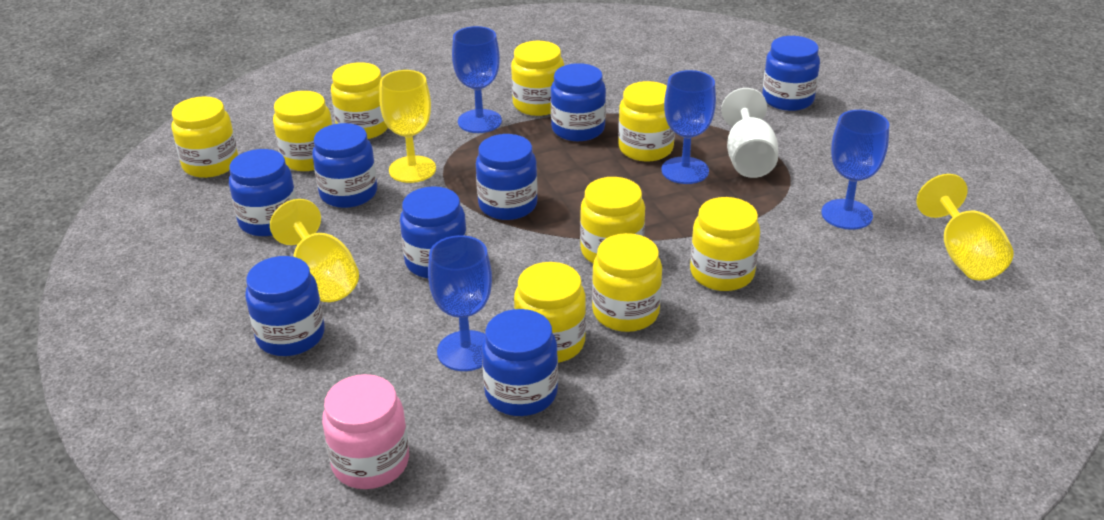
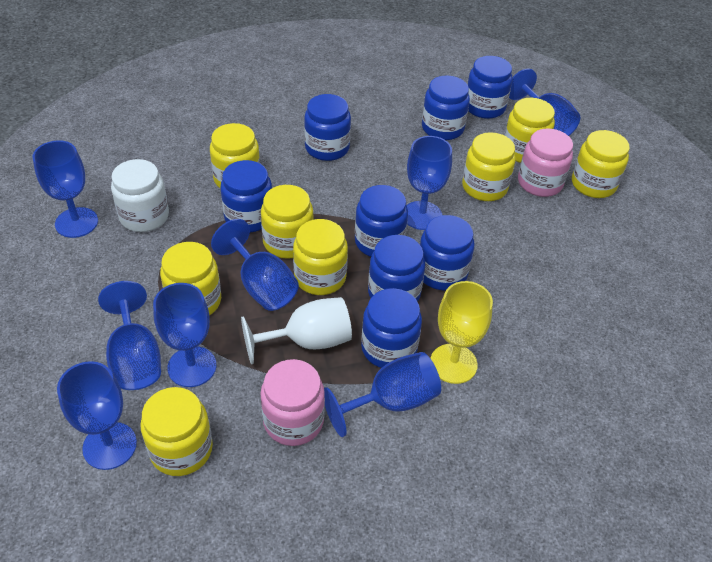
blue goblet: 4 -> 8
pink jar: 1 -> 2
white jar: 0 -> 1
yellow goblet: 3 -> 1
yellow jar: 9 -> 8

